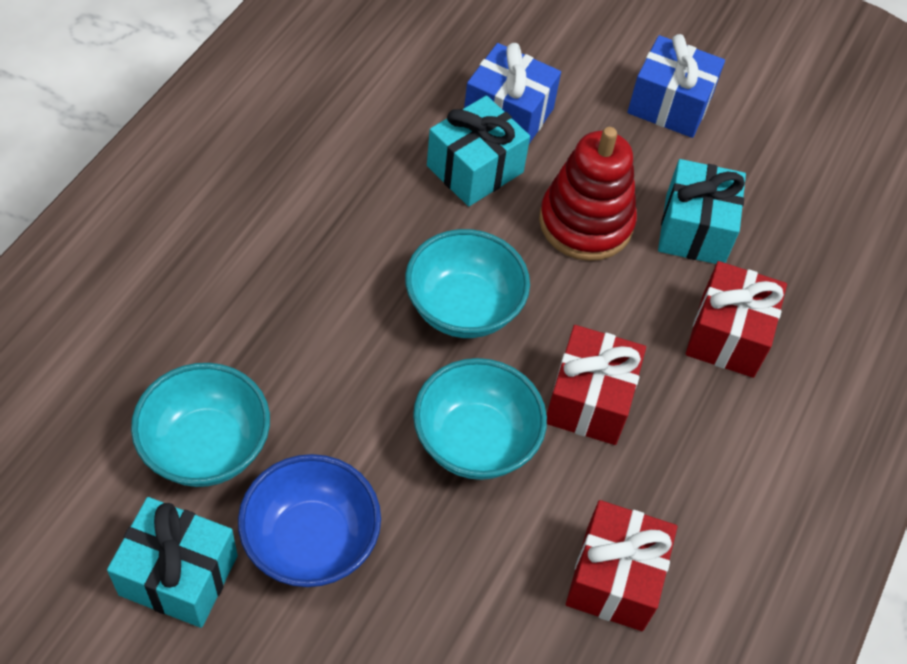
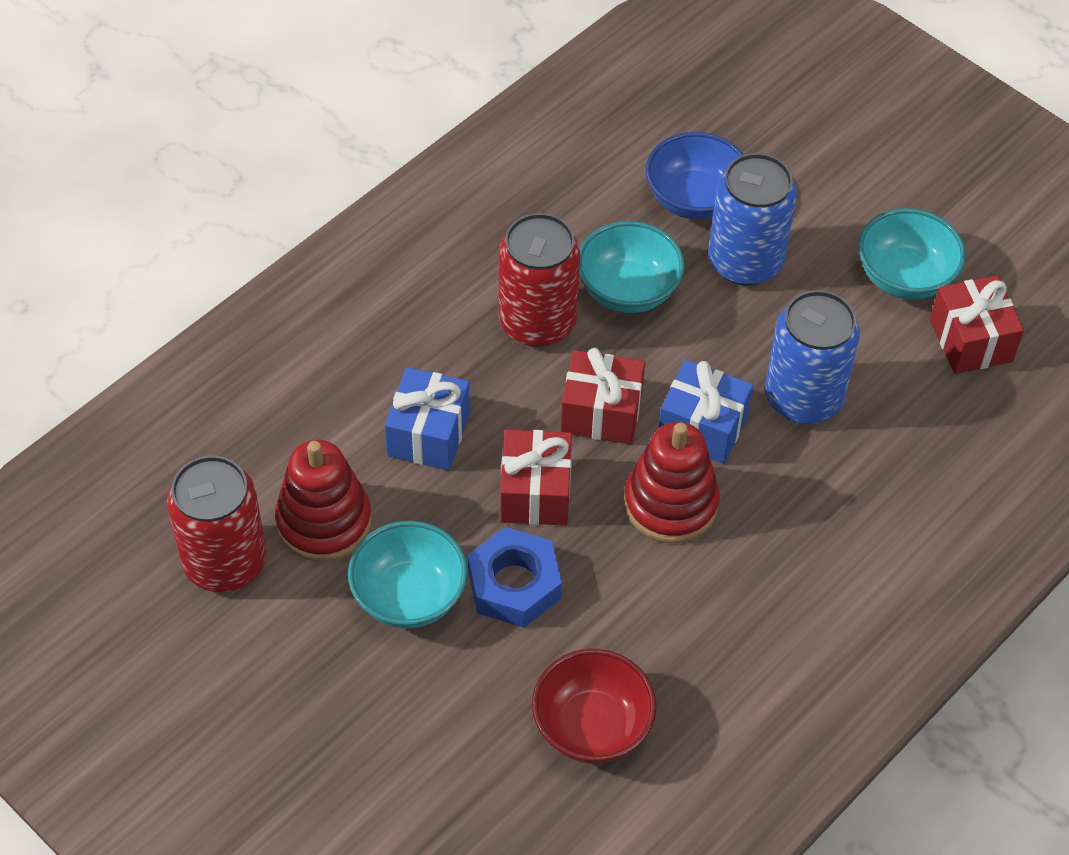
blue can: 0 -> 2
blue nut: 0 -> 1
red bowl: 0 -> 1
red can: 0 -> 2
red stacking toy: 1 -> 2
turquoise gift: 3 -> 0

